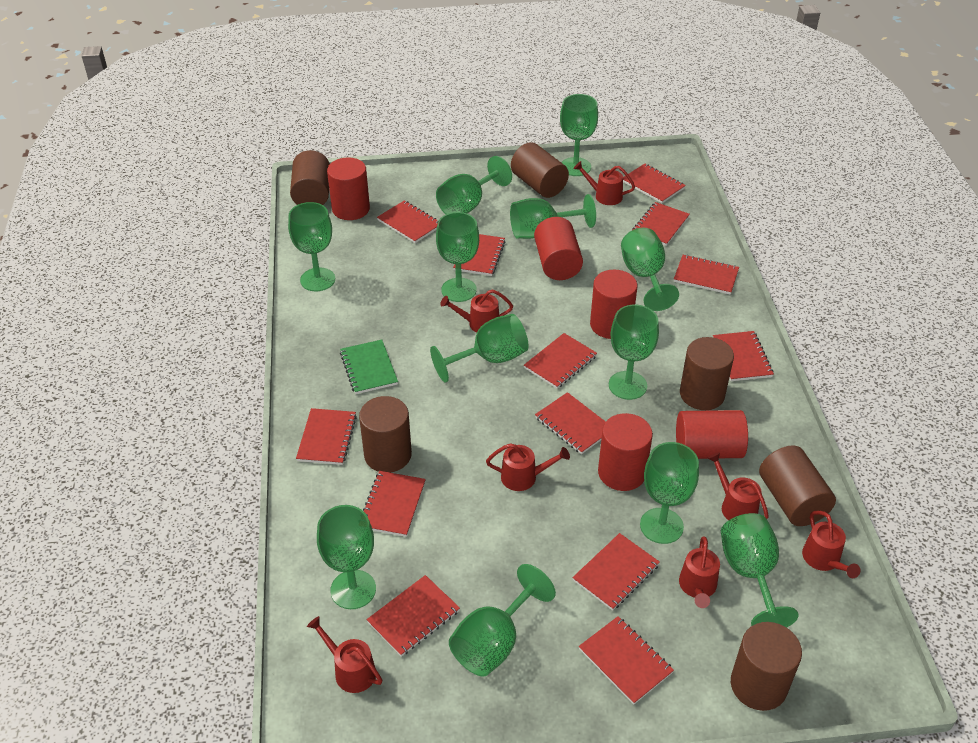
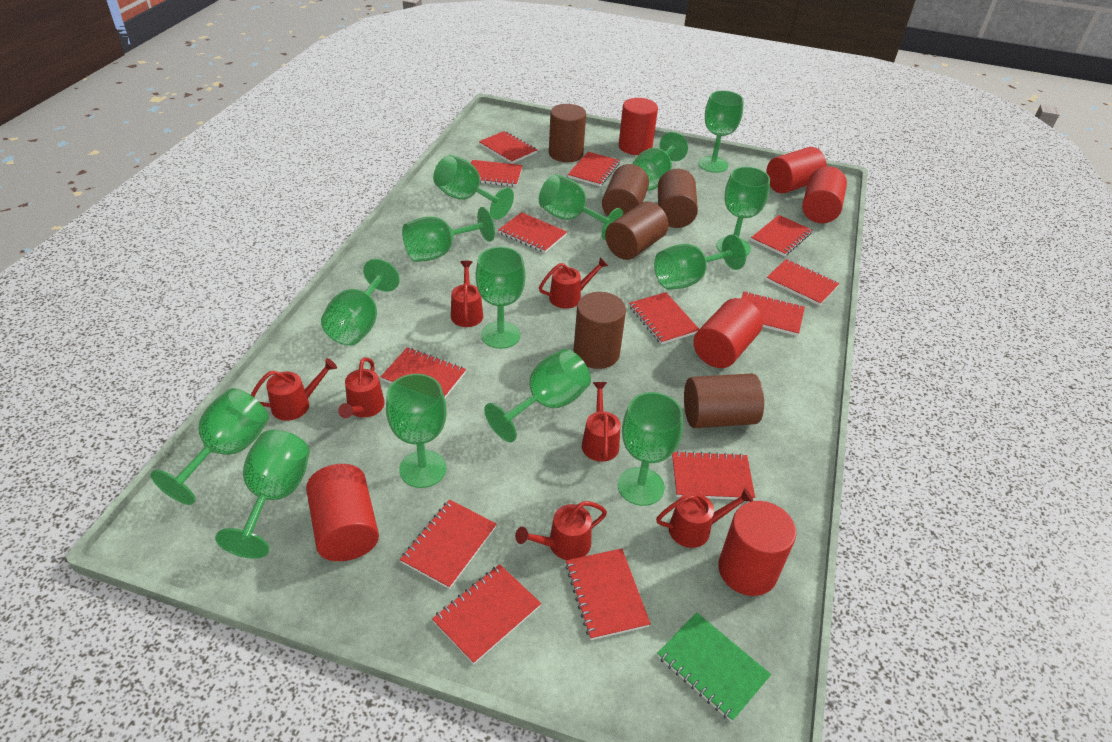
green goblet: 12 -> 14
red cylinder: 5 -> 6

